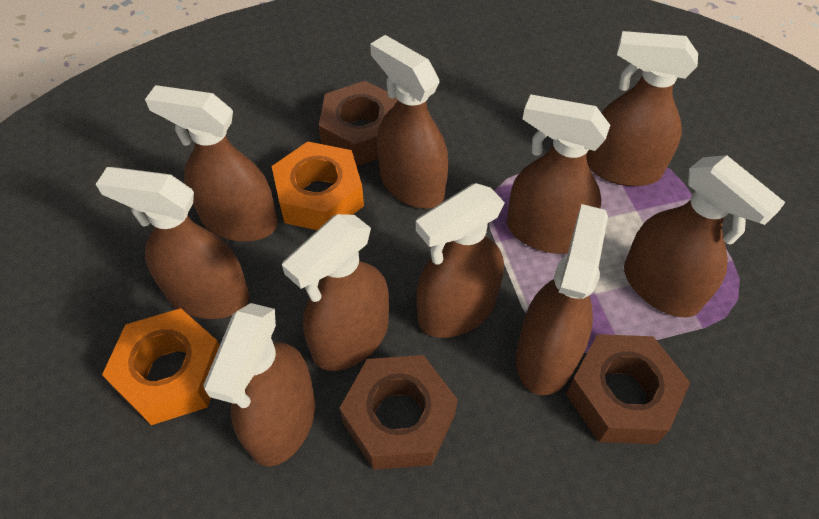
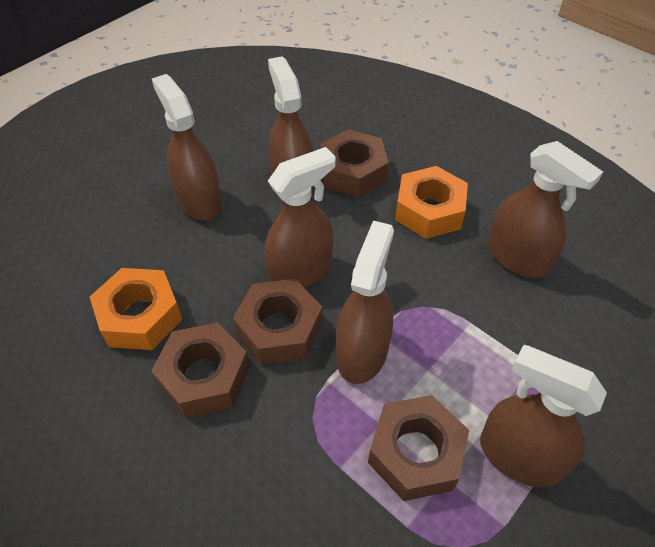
brown nut: 3 -> 4
brown spray bottle: 10 -> 6

